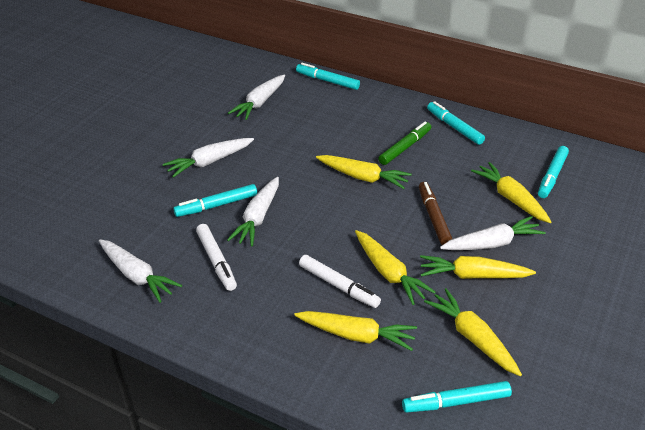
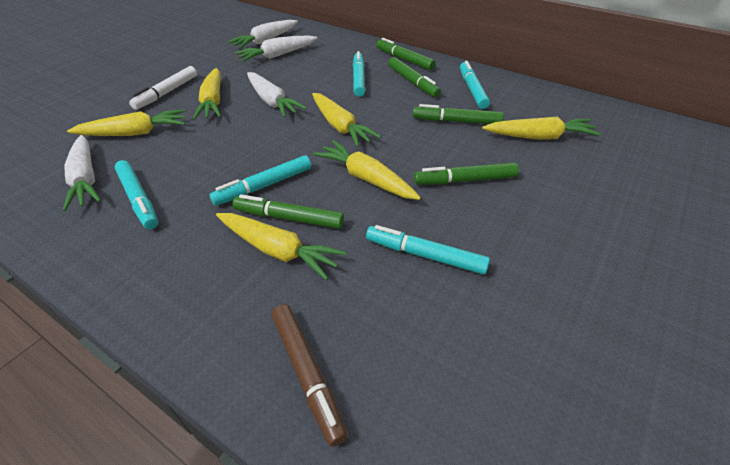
green marker: 1 -> 5
white carrot: 5 -> 4
white marker: 2 -> 1

